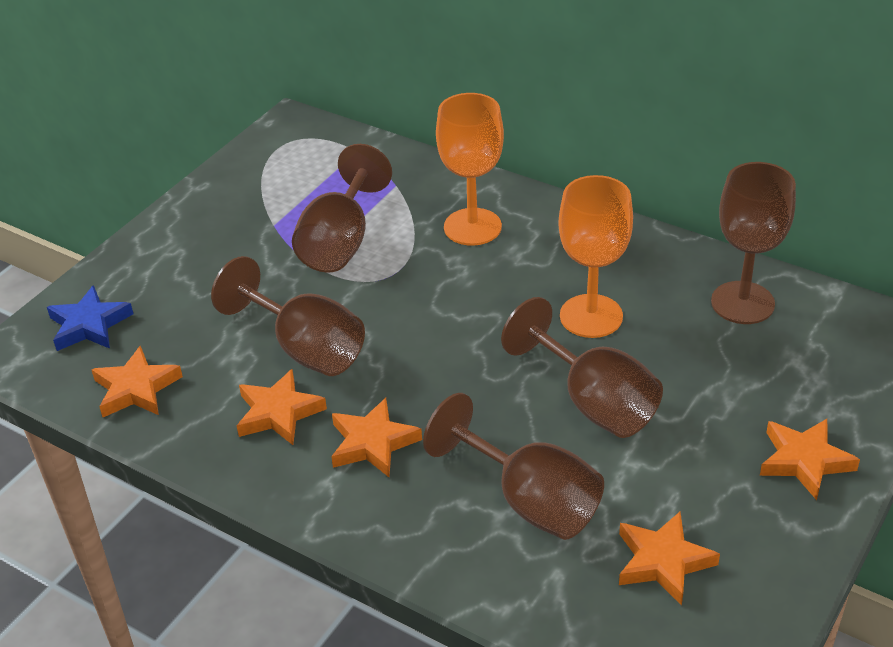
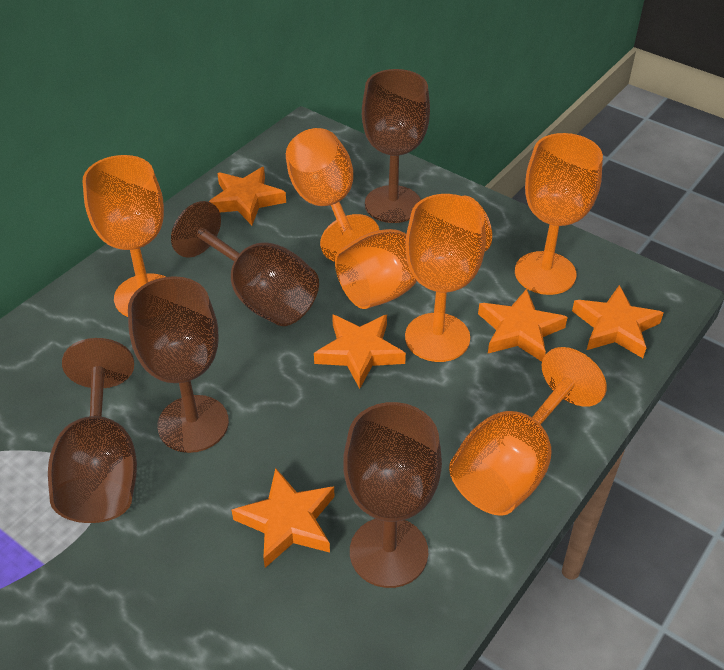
blue star: 1 -> 0
orange goblet: 2 -> 6

